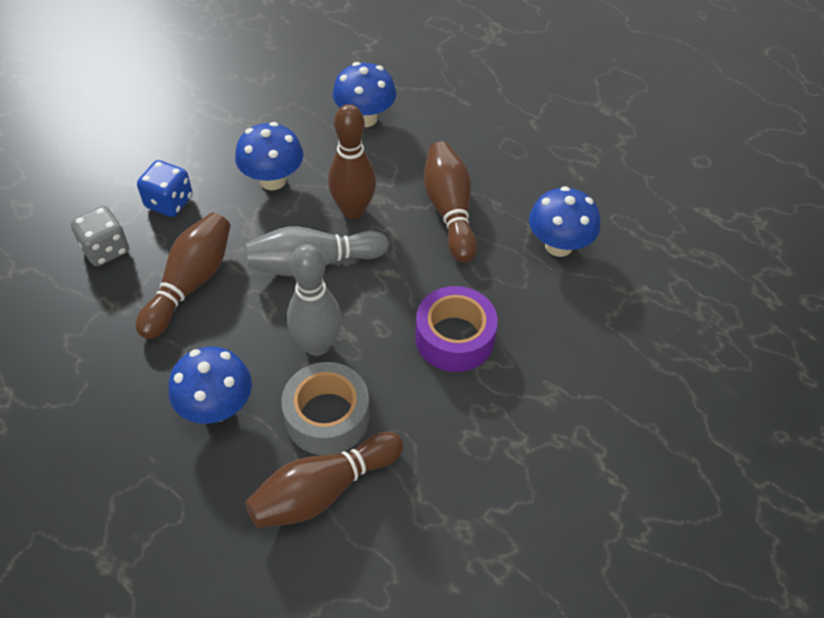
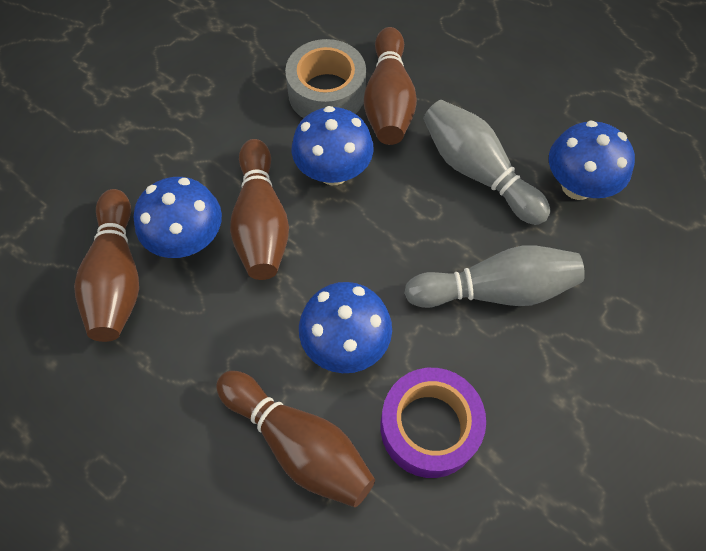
blue dice: 1 -> 0
grey dice: 1 -> 0

